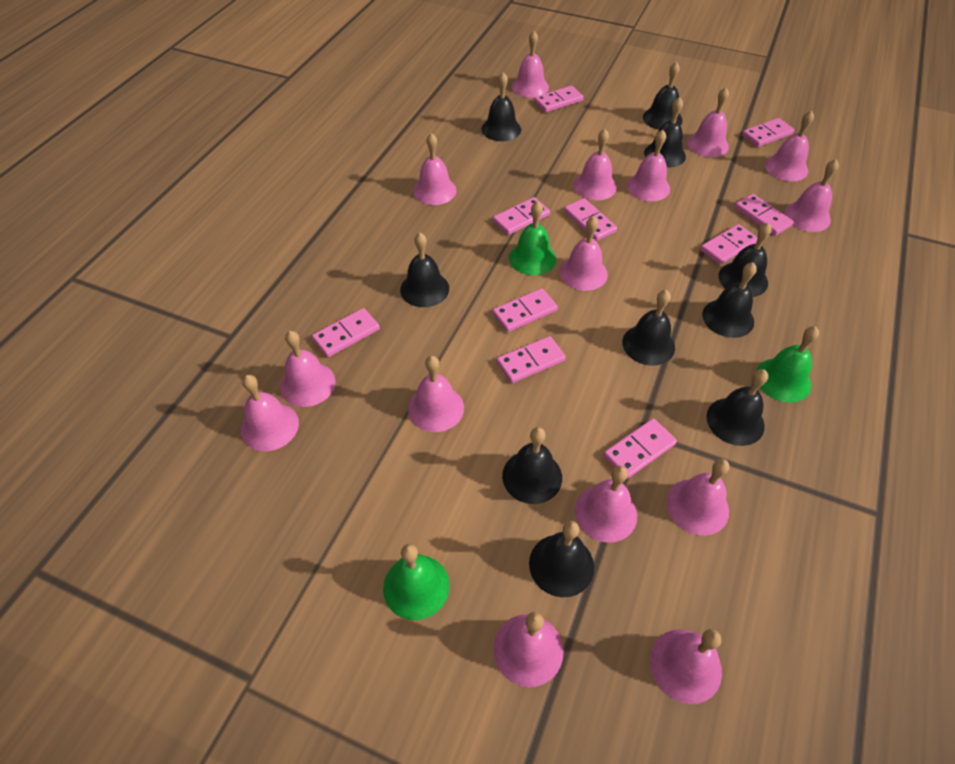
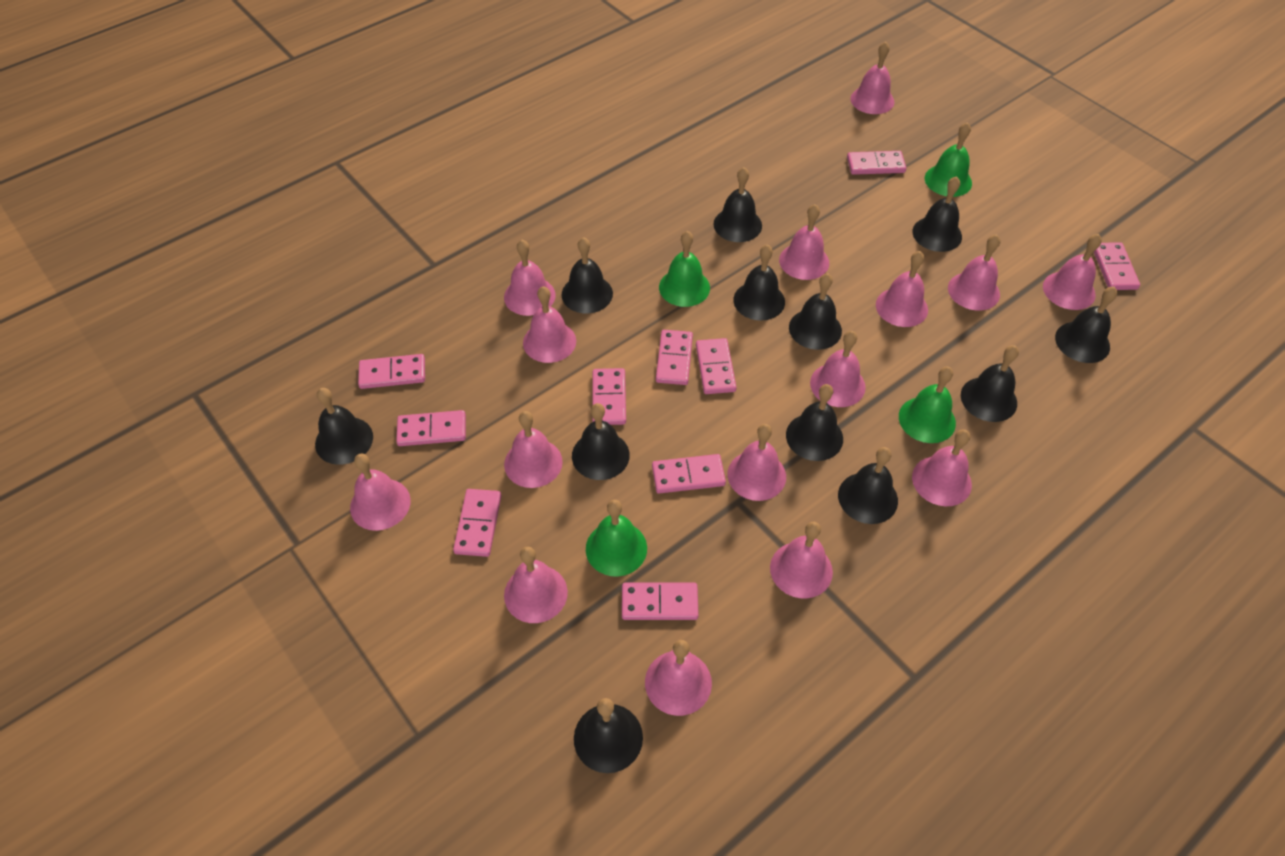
black bell: 10 -> 12
green bell: 3 -> 4

